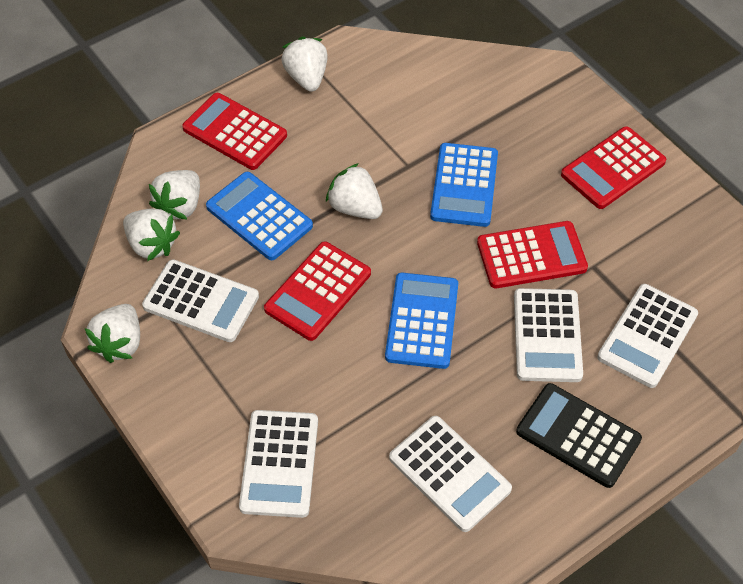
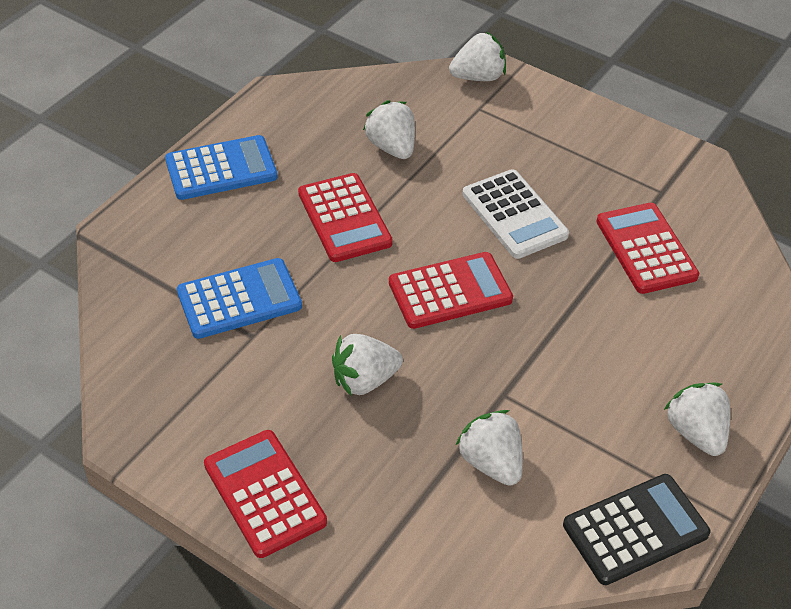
blue calculator: 3 -> 2
white calculator: 5 -> 1

